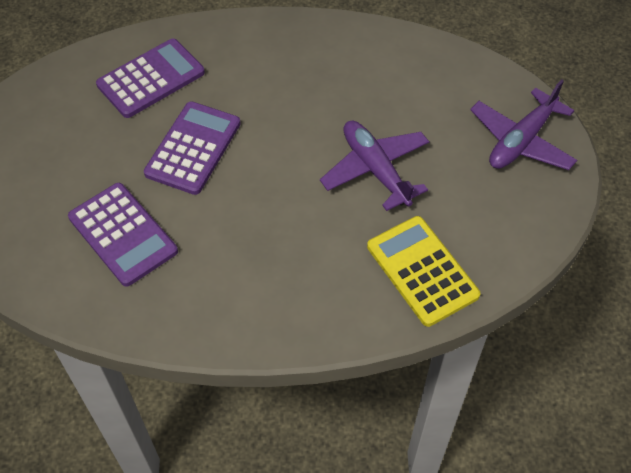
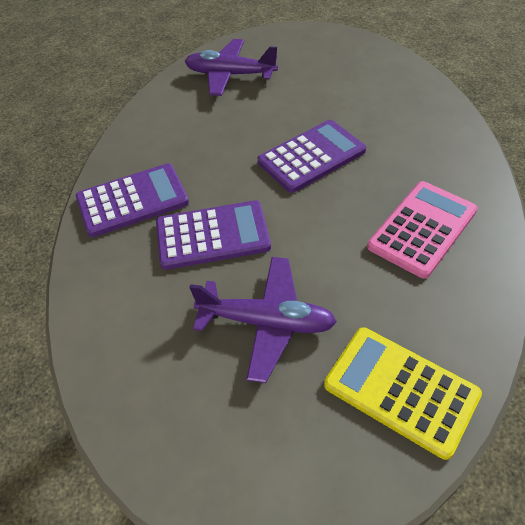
pink calculator: 0 -> 1

